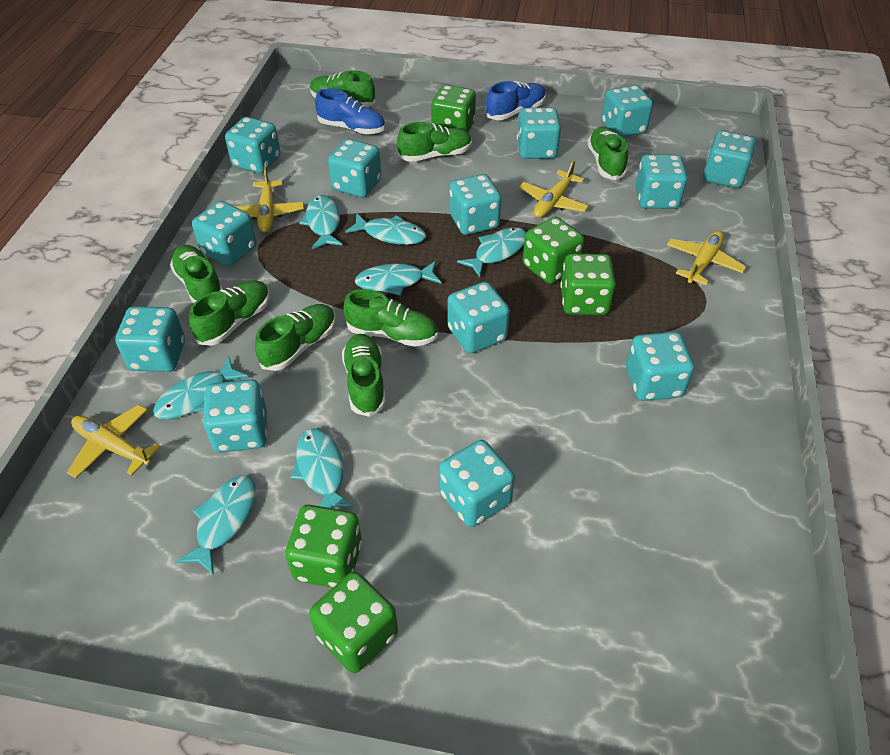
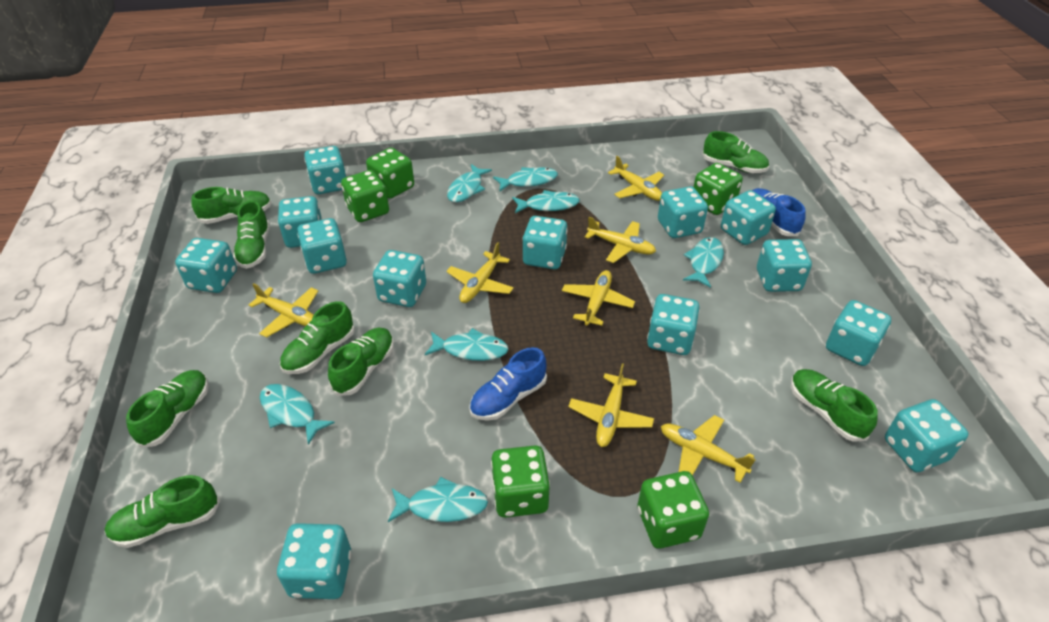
yellow plane: 4 -> 7

